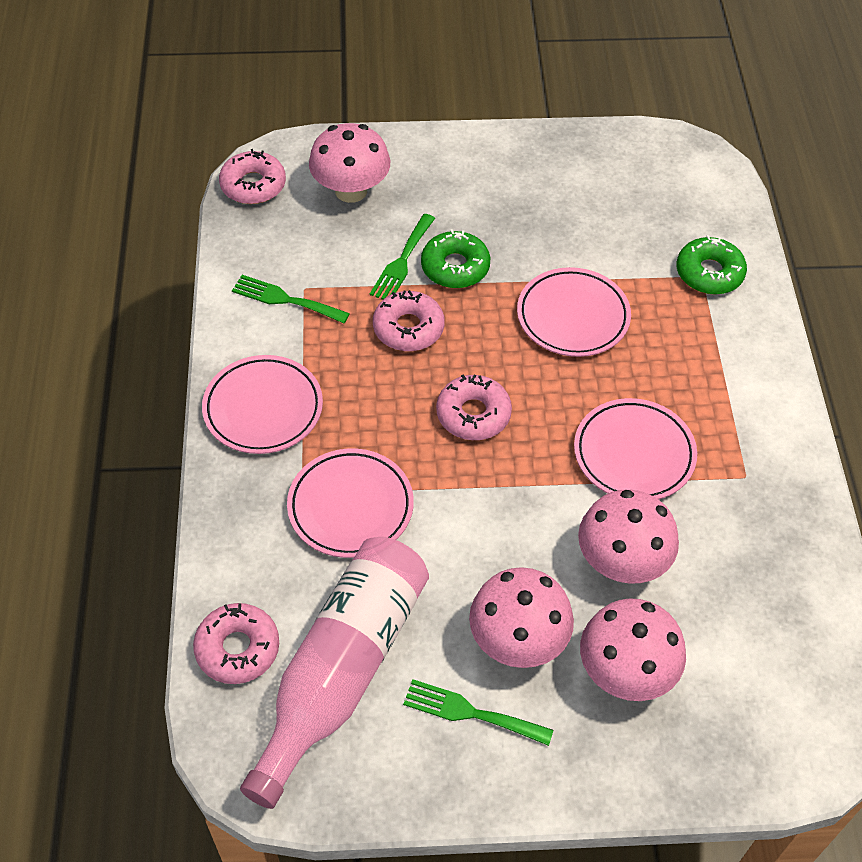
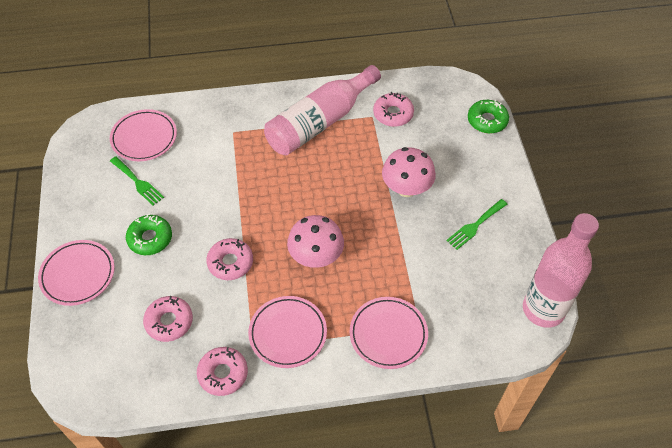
green fork: 3 -> 2
pink bottle: 1 -> 2
pink mushroom: 4 -> 2

